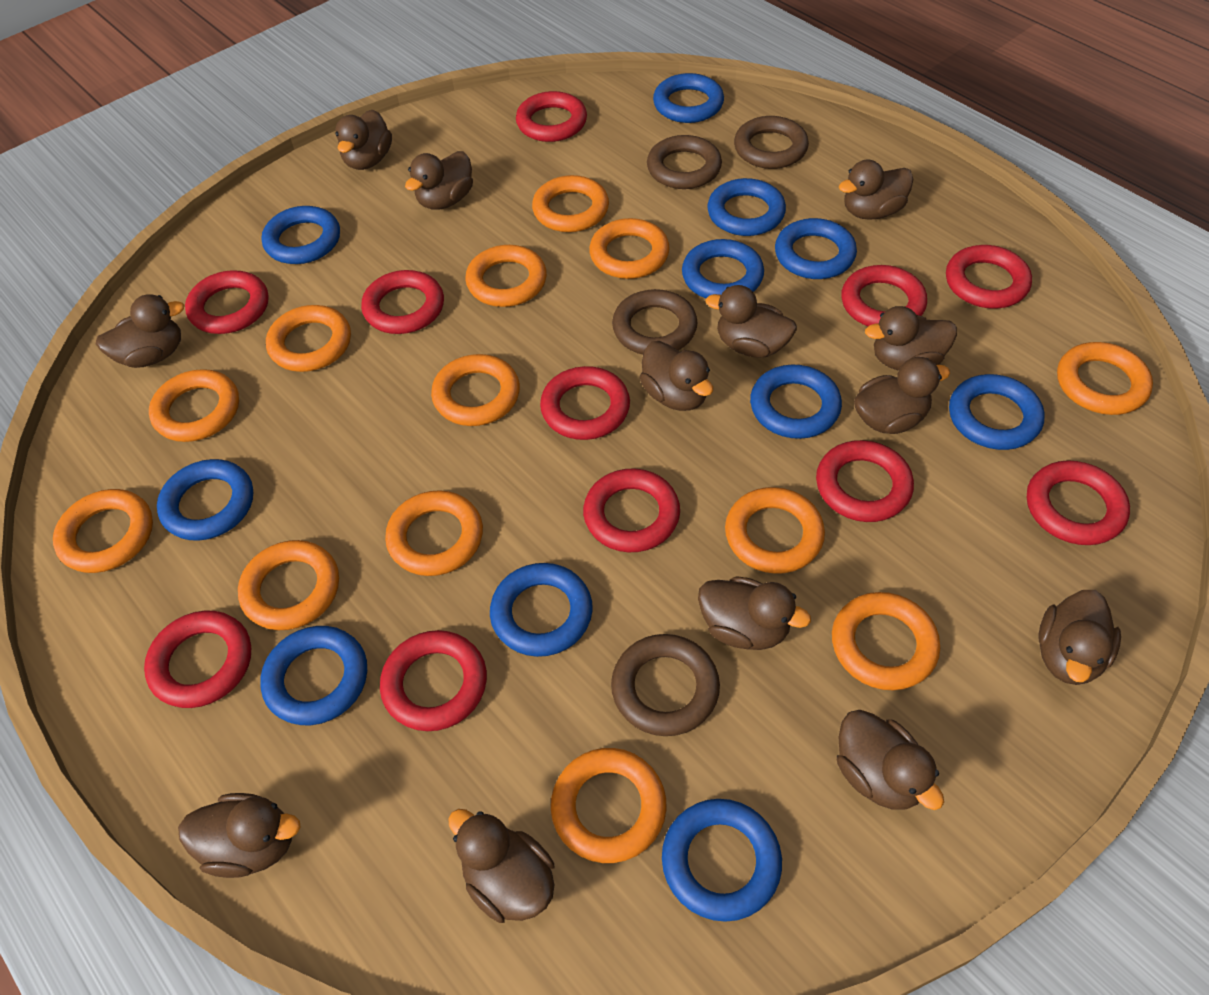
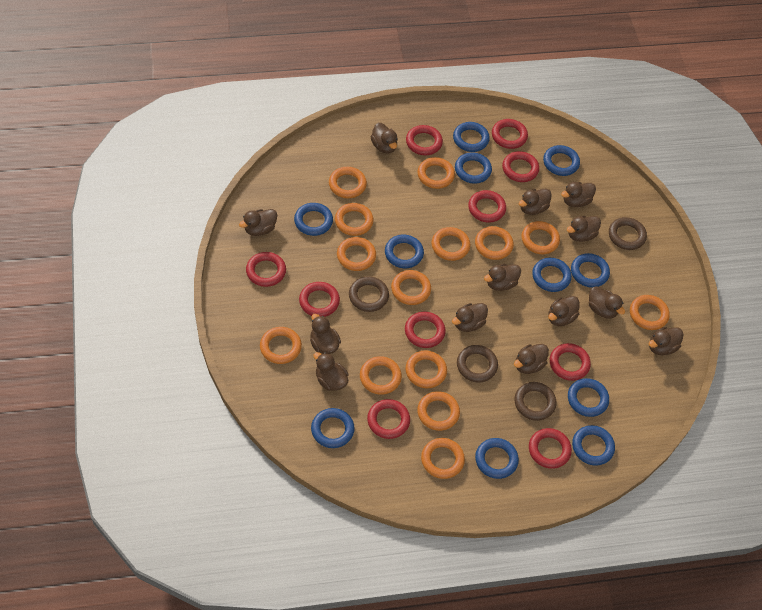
orange ring: 13 -> 14
red ring: 11 -> 10

